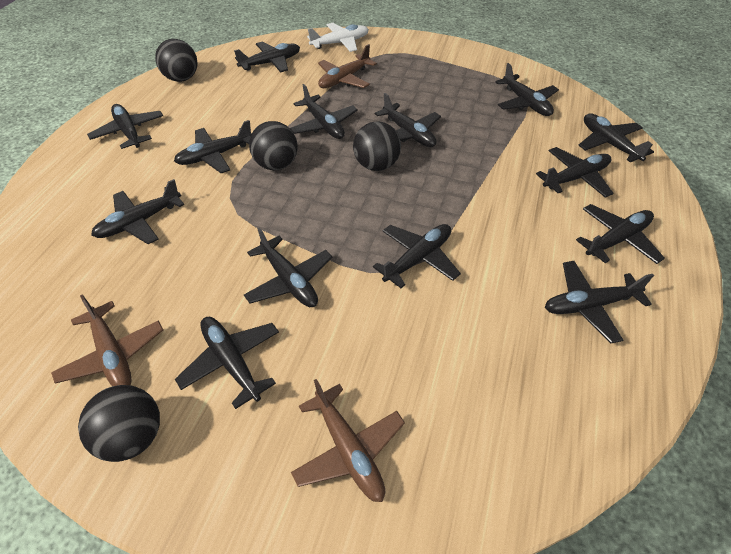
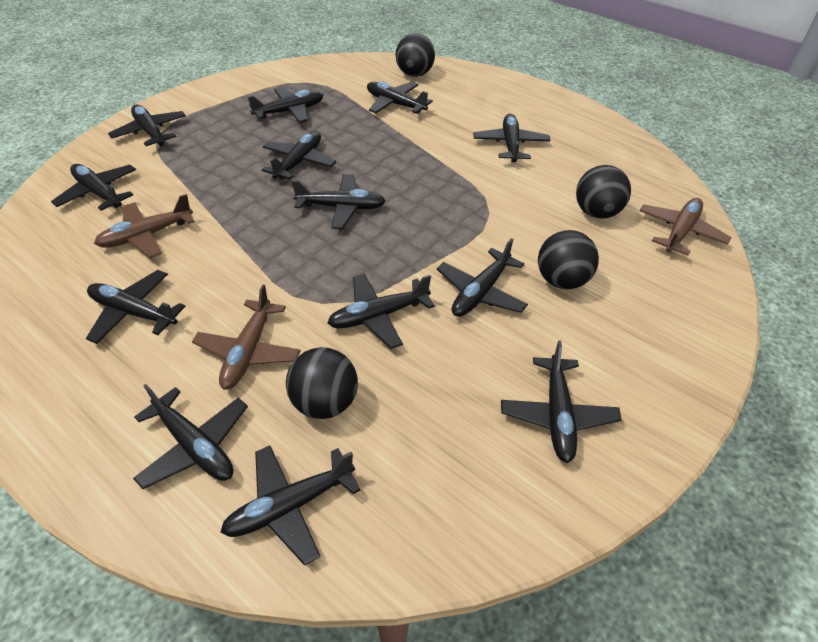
black plane: 14 -> 13
white plane: 1 -> 0

